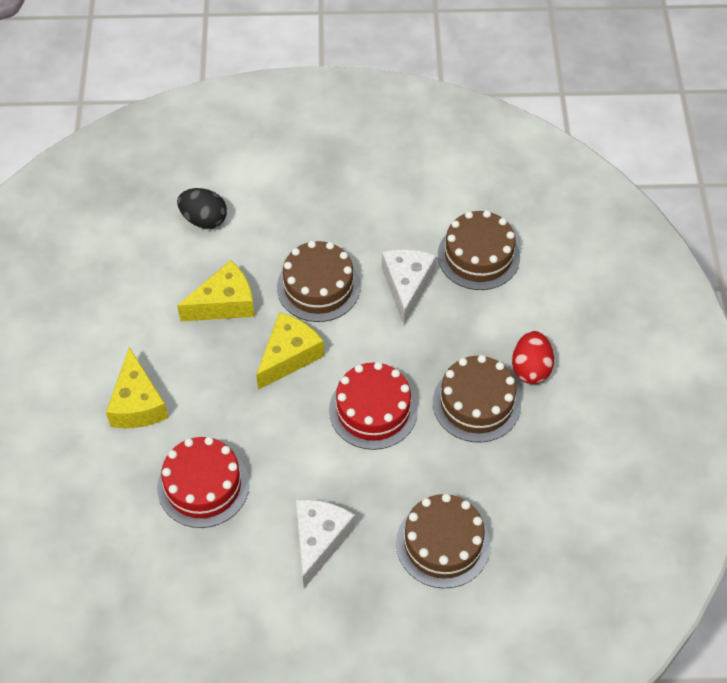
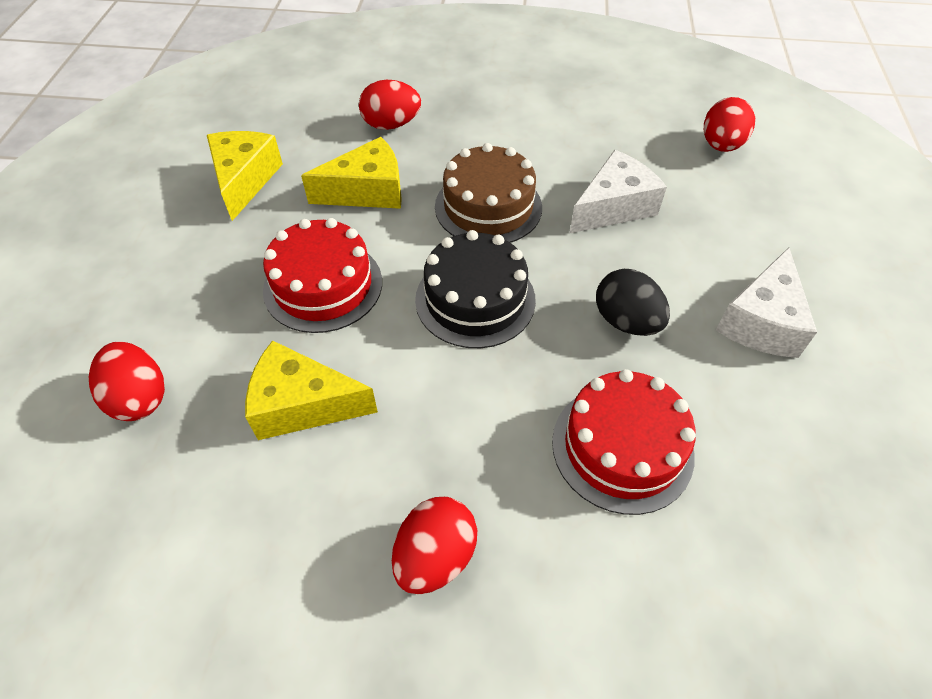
black cake: 0 -> 1
brown cake: 4 -> 1
red egg: 1 -> 4

